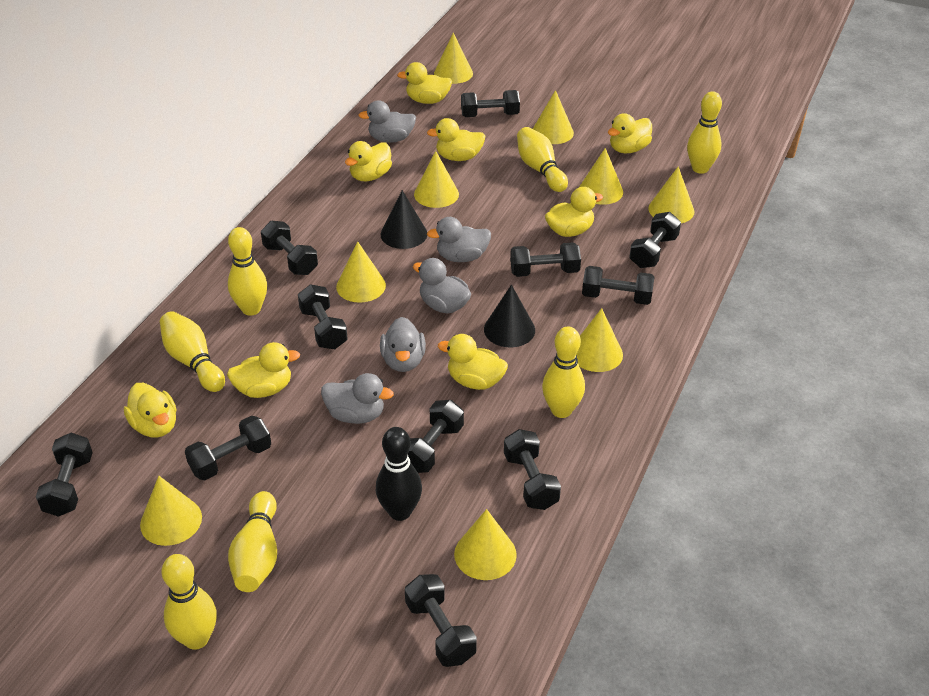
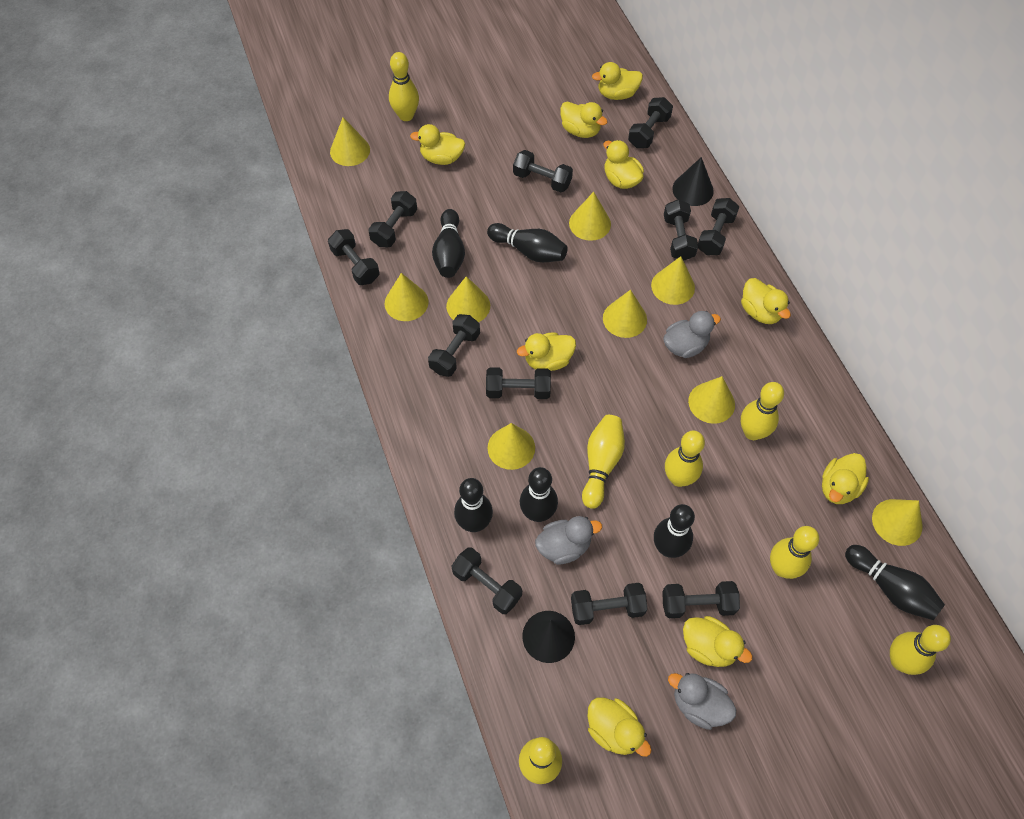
black bowling pin: 1 -> 6
grey duck: 5 -> 3
yellow duck: 8 -> 9

